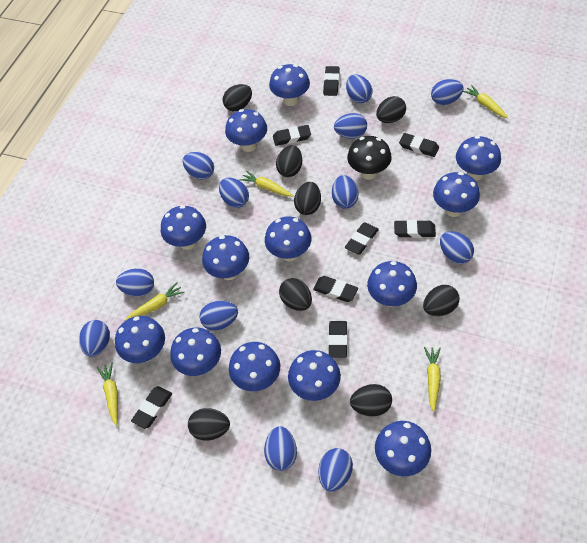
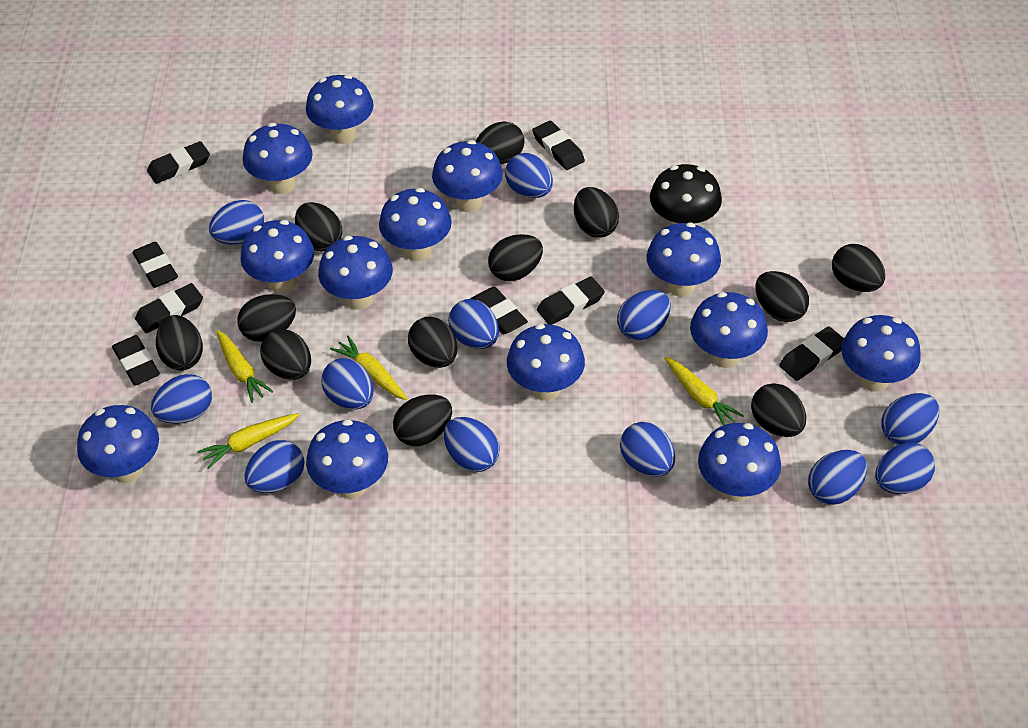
black egg: 8 -> 12
yellow carrot: 5 -> 4

